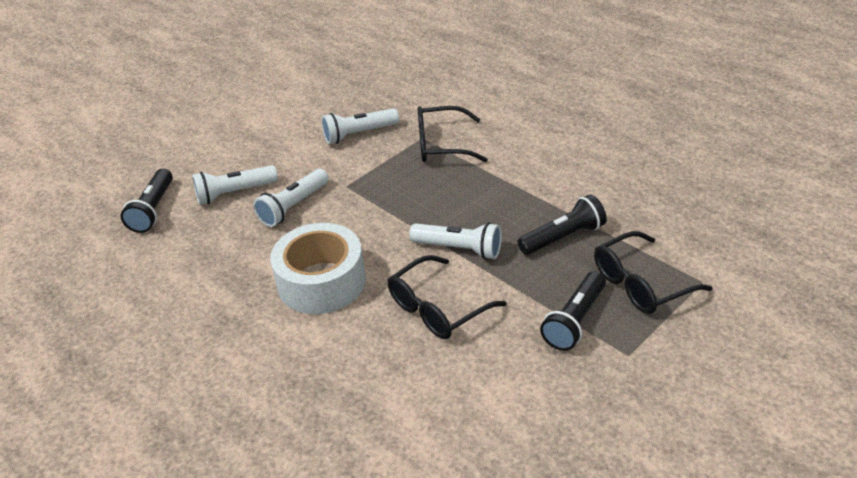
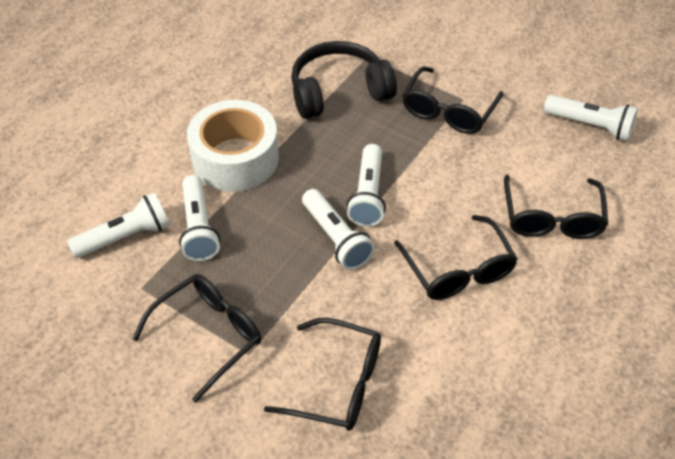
black flashlight: 3 -> 0
black glasses: 3 -> 5
black headphones: 0 -> 1
white flashlight: 4 -> 5

